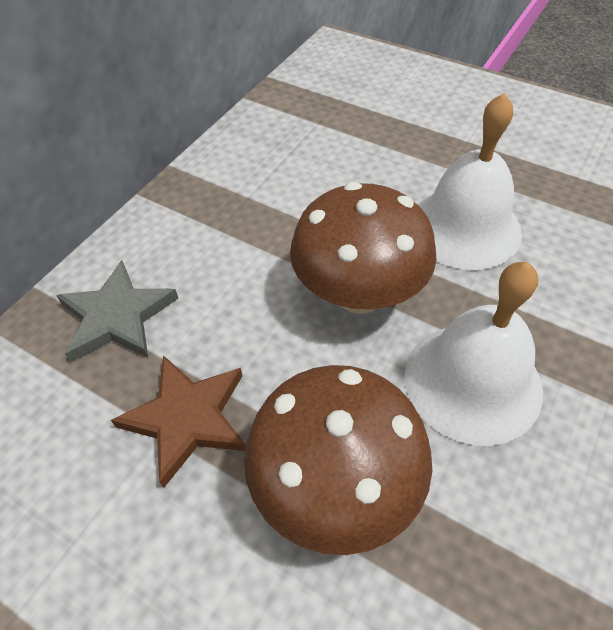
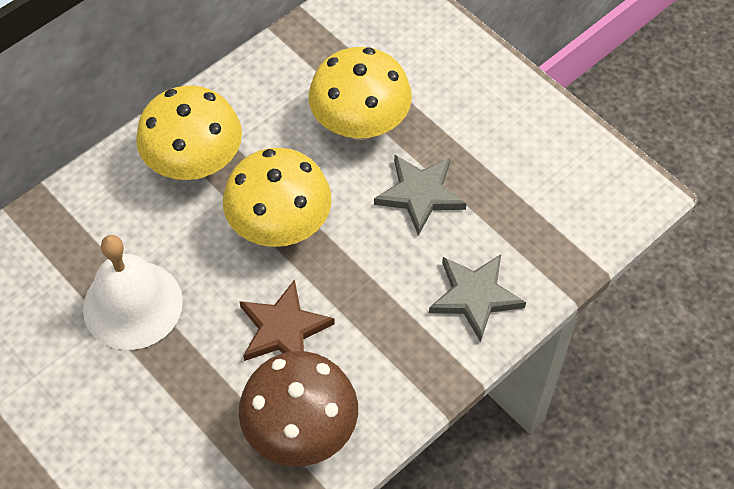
brown mushroom: 2 -> 1
grey star: 1 -> 2
white bell: 2 -> 1
yellow mushroom: 0 -> 3

